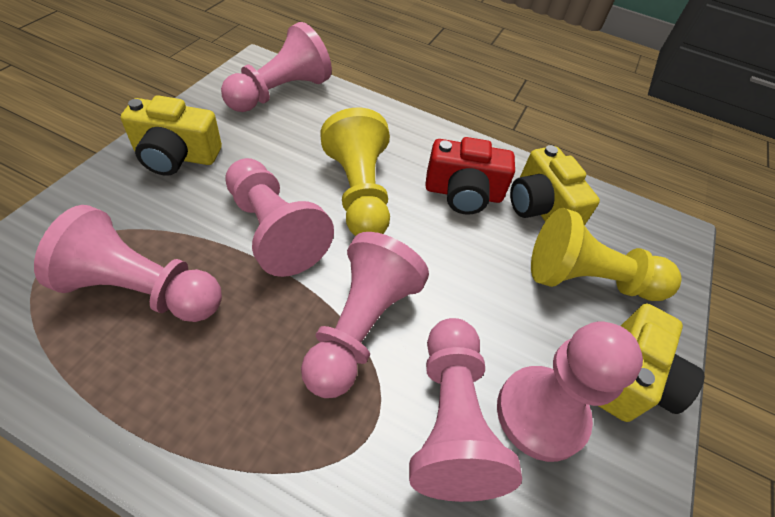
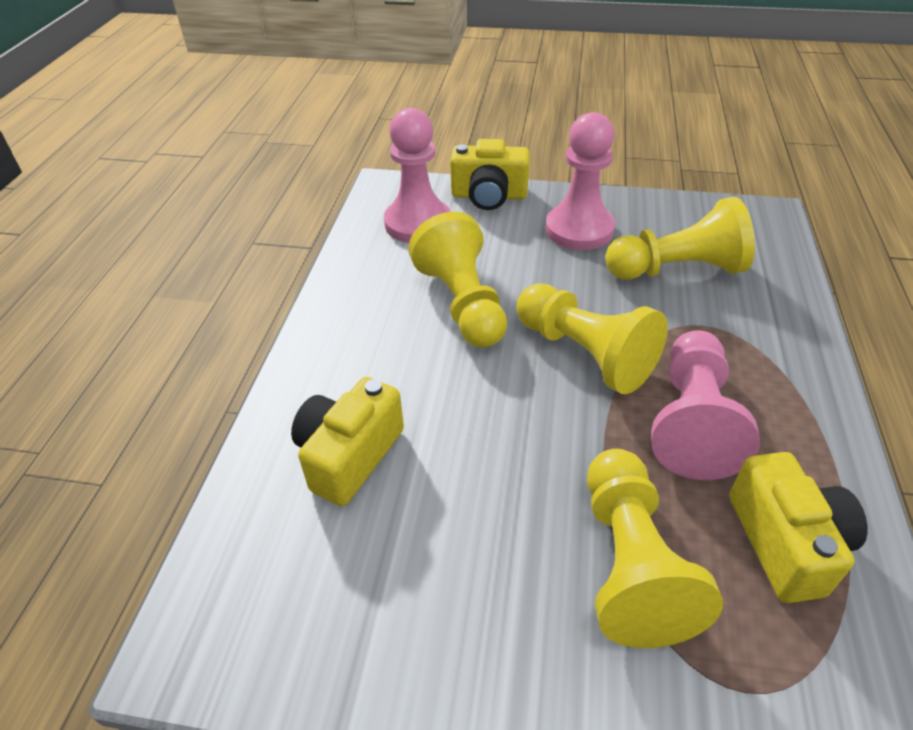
pink pawn: 6 -> 3
red camera: 1 -> 0
yellow pawn: 2 -> 4

